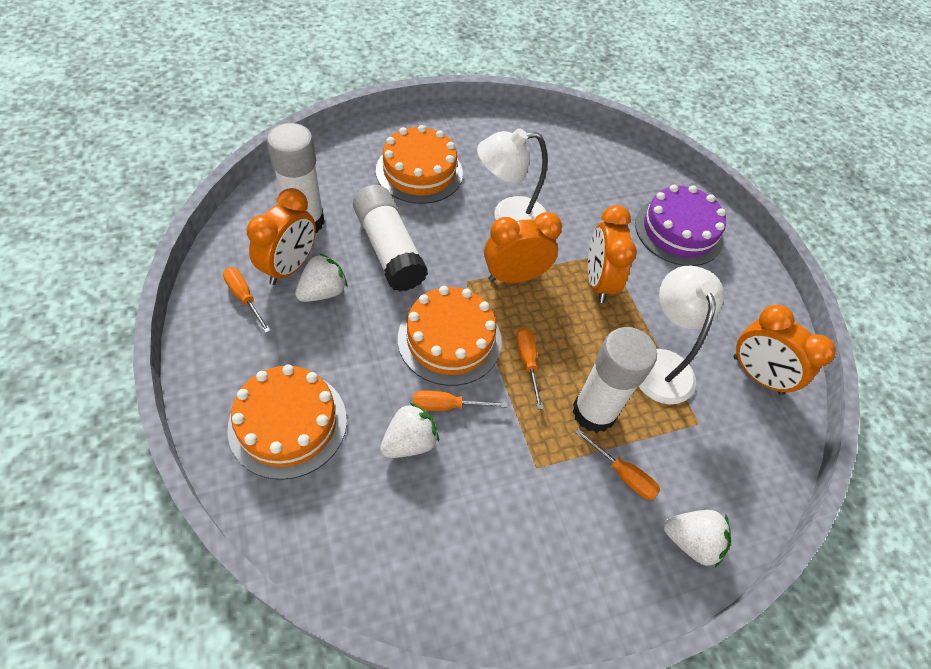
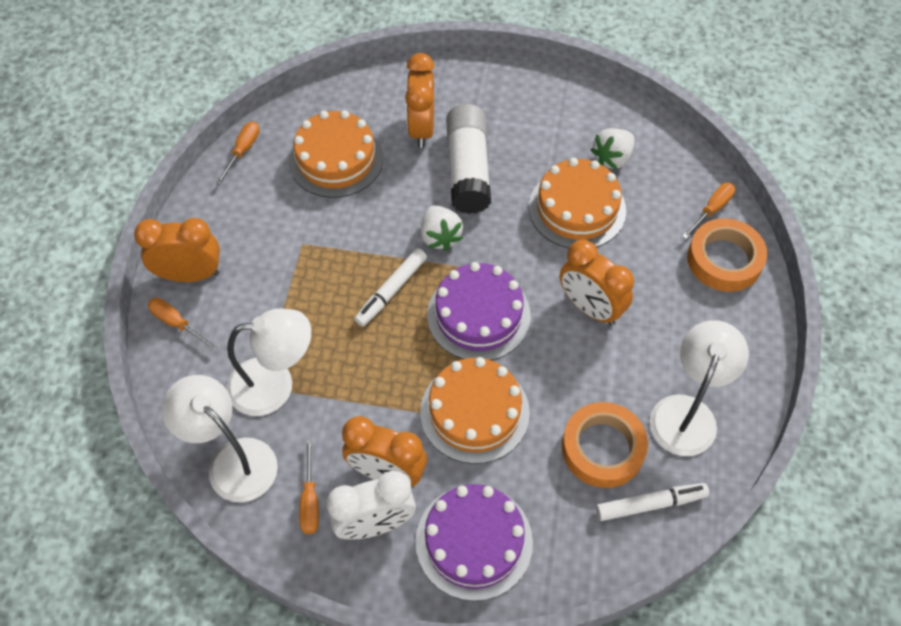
orange tape: 0 -> 2
purple cake: 1 -> 2
white clock: 0 -> 1
white glue stick: 3 -> 1
white lamp: 2 -> 3
white marker: 0 -> 2
white strawberry: 3 -> 2

